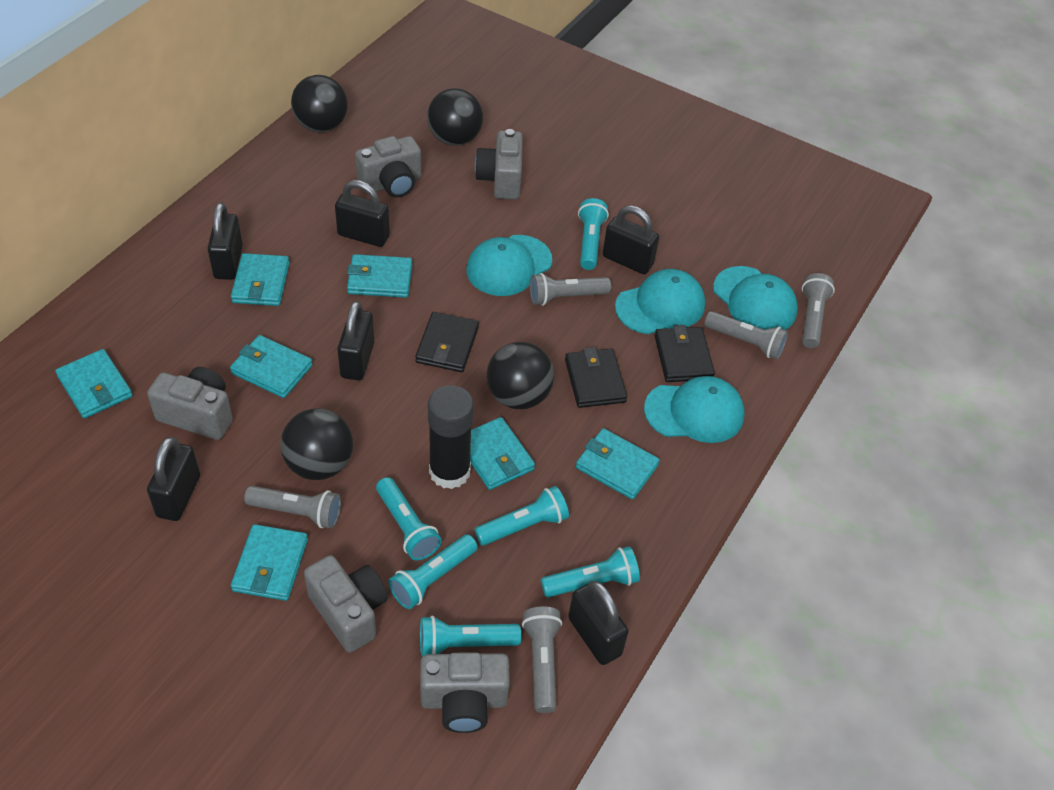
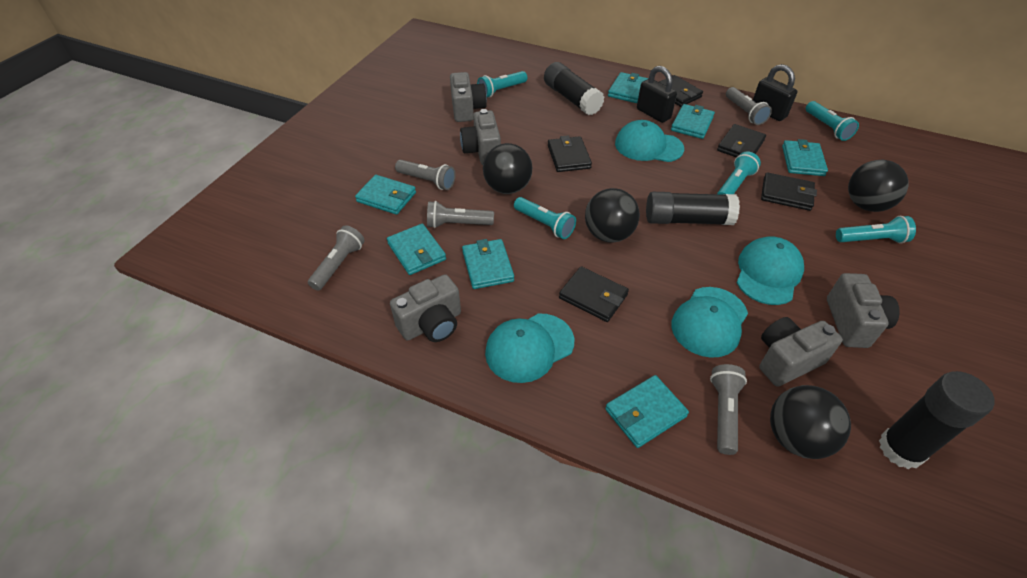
black glue stick: 1 -> 3
black padlock: 6 -> 2
black wallet: 3 -> 5
turquoise flashlight: 6 -> 5

